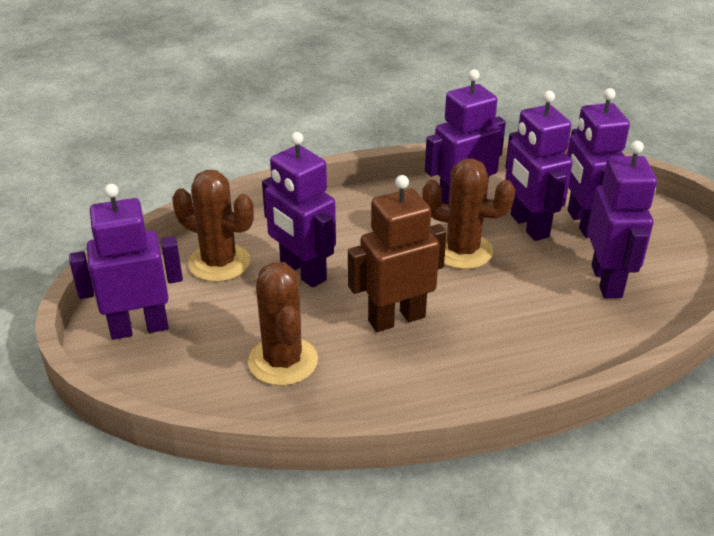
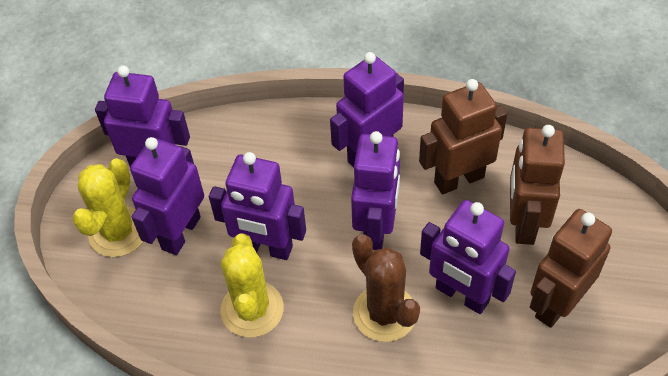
brown cactus: 3 -> 1
brown robot: 1 -> 3
yellow cactus: 0 -> 2

